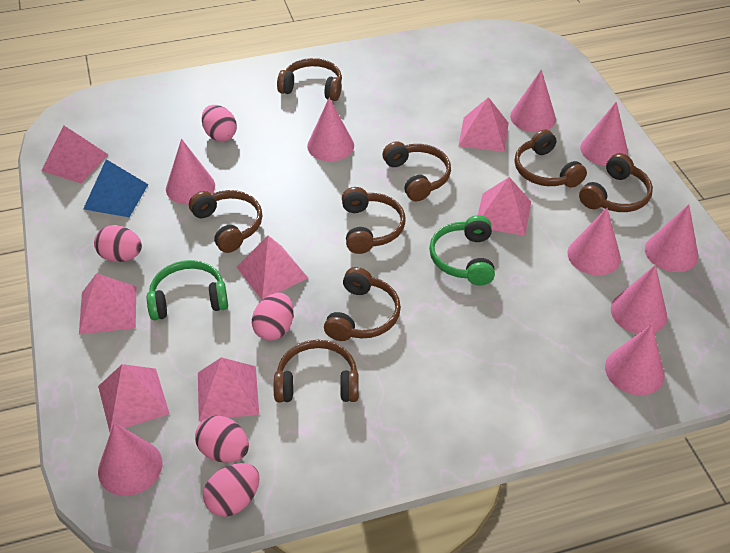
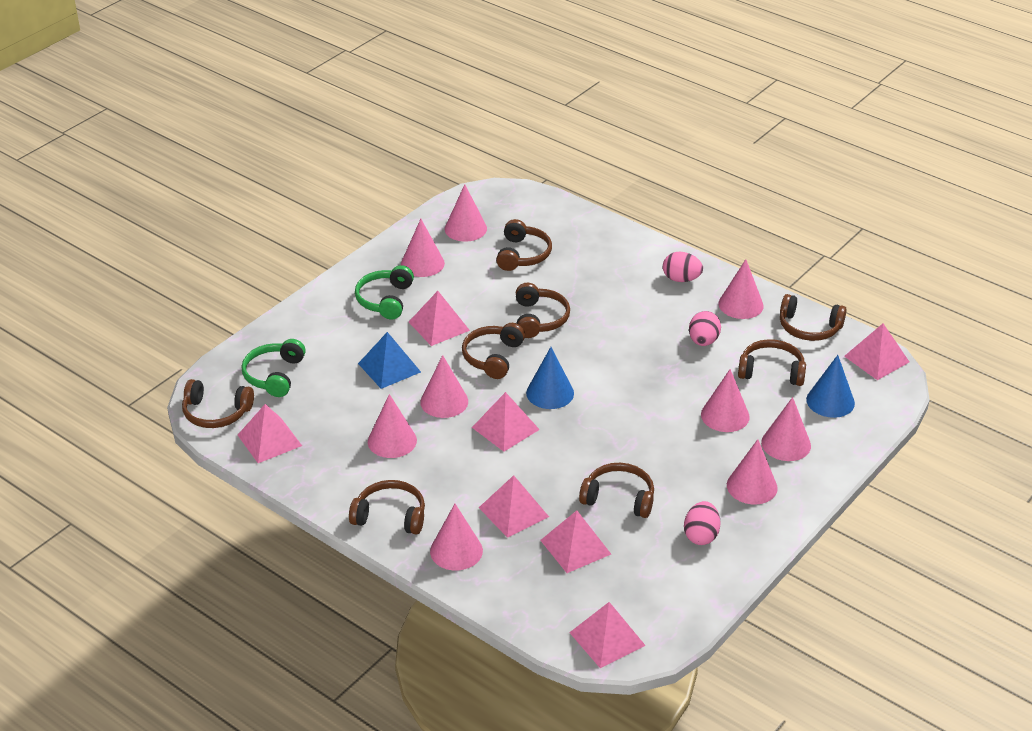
blue cone: 0 -> 2
pink egg: 5 -> 3

